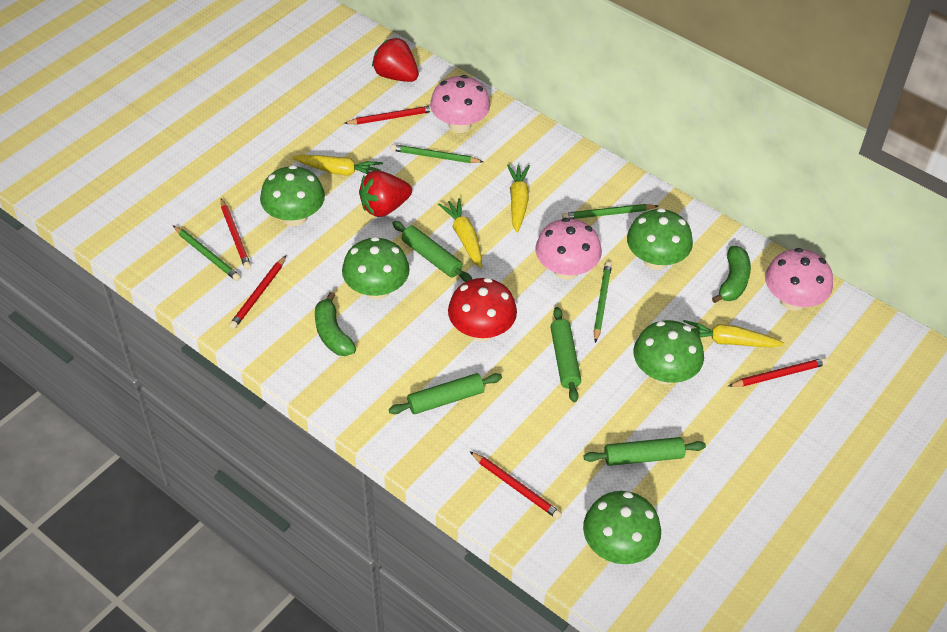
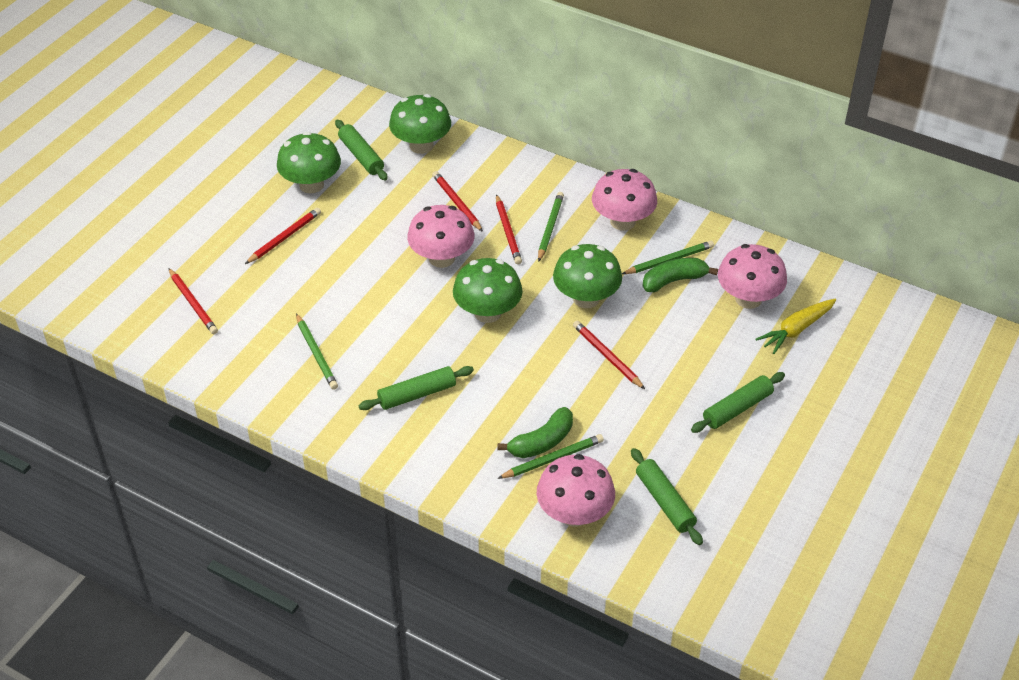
green mushroom: 5 -> 4
pink mushroom: 3 -> 4
red mushroom: 1 -> 0
red strawberry: 2 -> 0
yellow carrot: 4 -> 1

